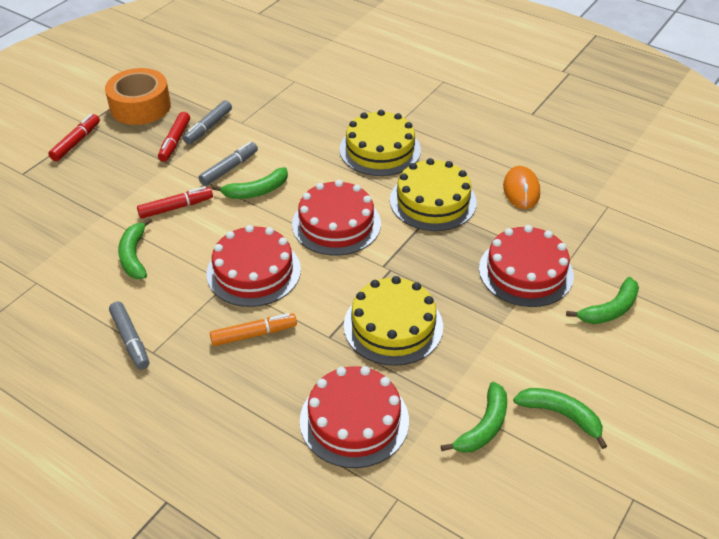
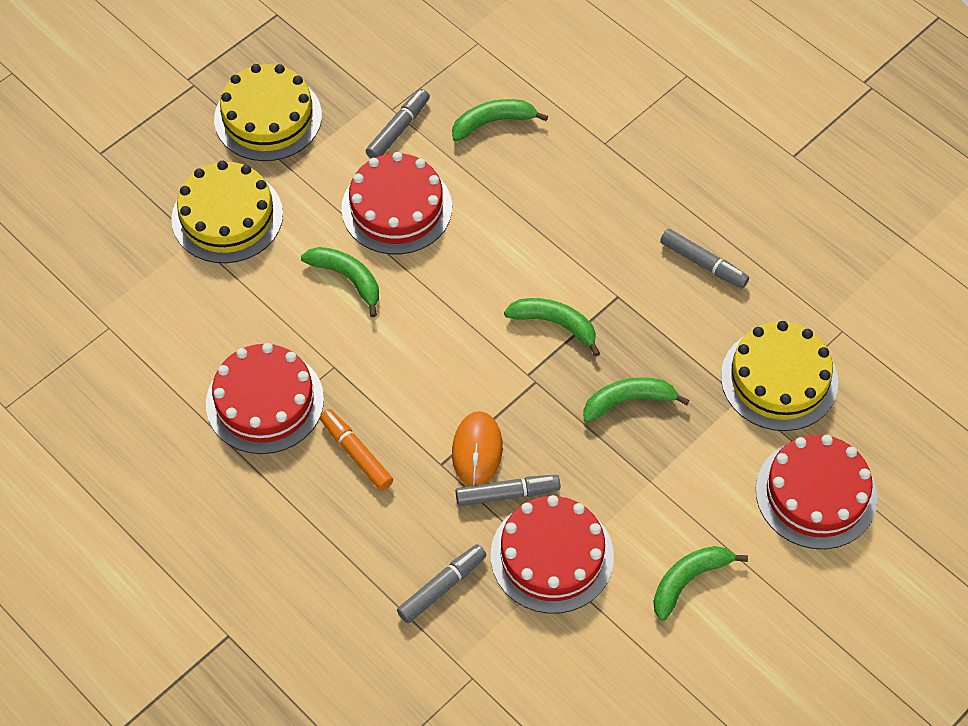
grey marker: 3 -> 4
orange tape: 1 -> 0
red marker: 3 -> 0

